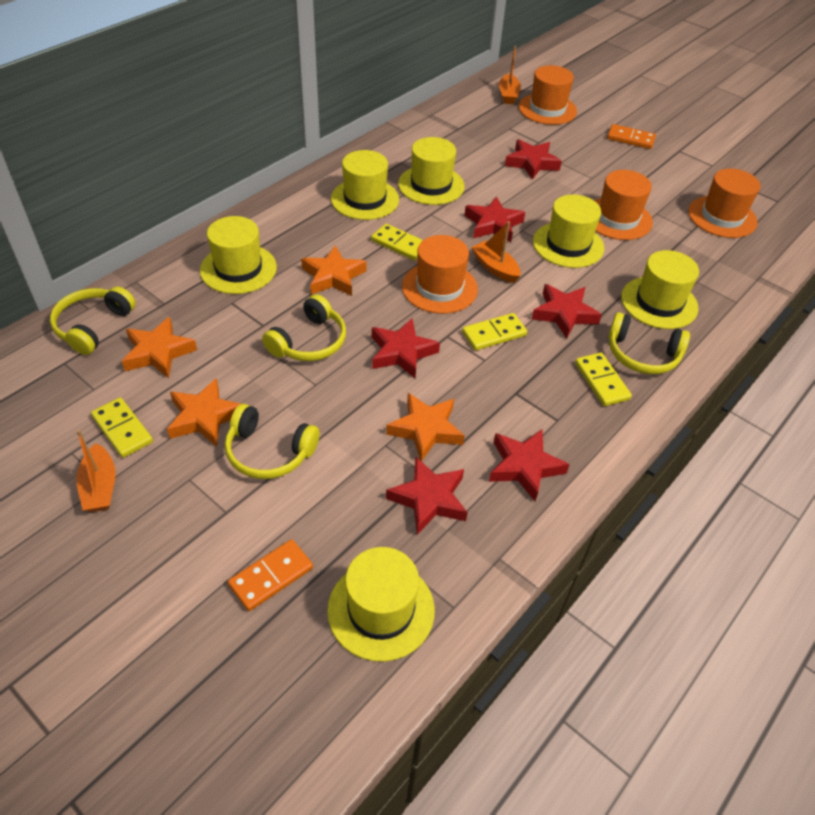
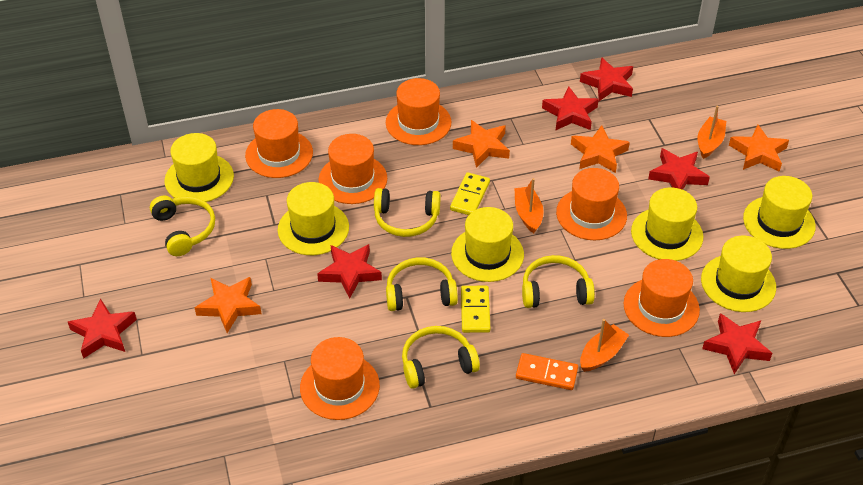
orange domino: 2 -> 1
orange hat: 4 -> 6
yellow domino: 4 -> 2
yellow headphones: 4 -> 5

